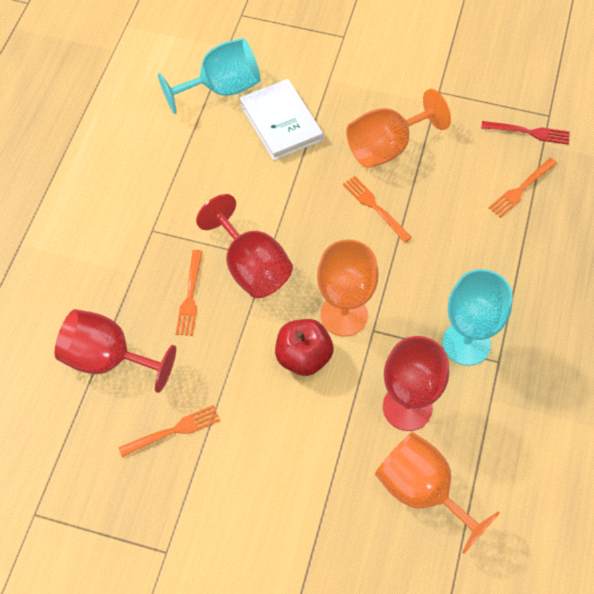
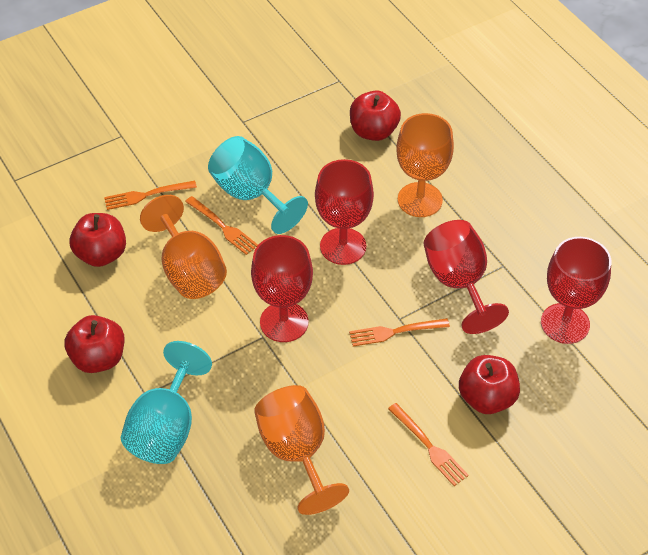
red apple: 1 -> 4
red fork: 1 -> 0
red goblet: 3 -> 4
white book: 1 -> 0

